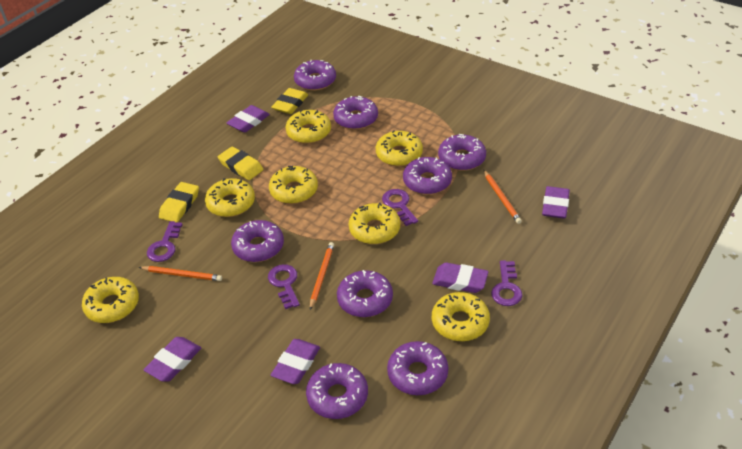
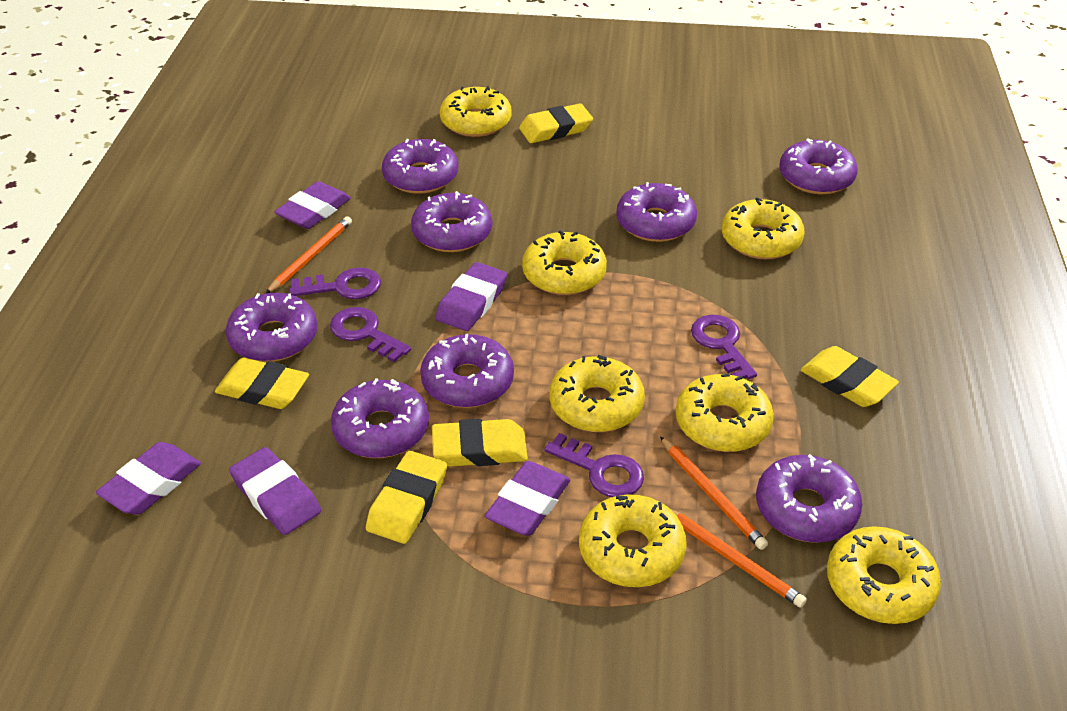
yellow eraser: 3 -> 5

